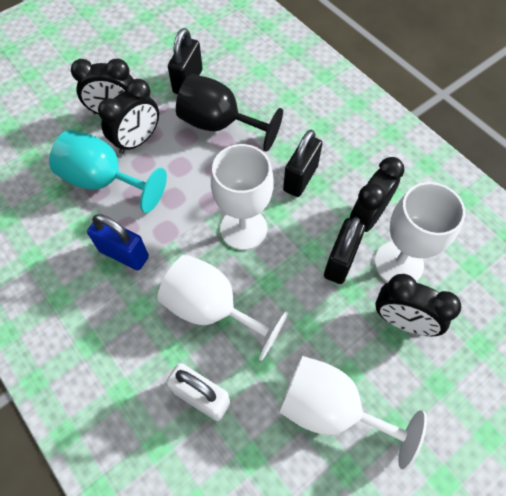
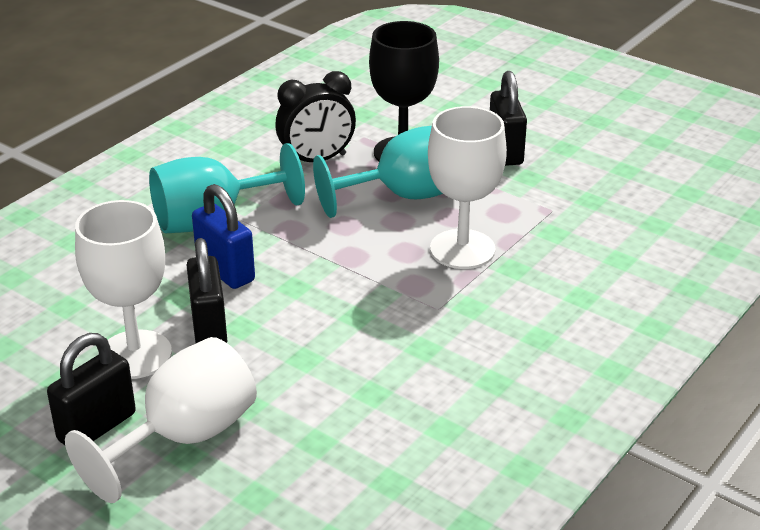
black clock: 4 -> 1
turquoise goblet: 1 -> 2
white goblet: 4 -> 3
white padlock: 1 -> 0

